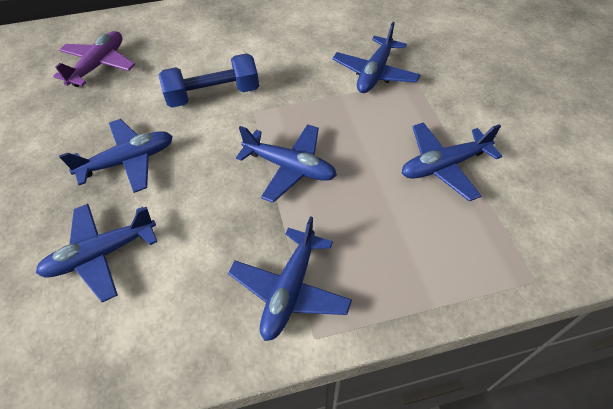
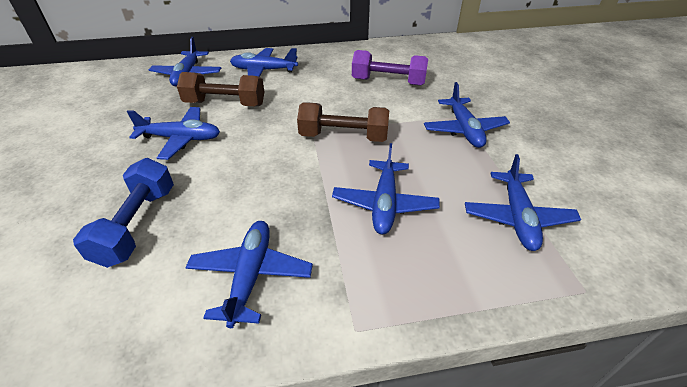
blue plane: 6 -> 7
brown dumbbell: 0 -> 2
purple dumbbell: 0 -> 1
purple plane: 1 -> 0

